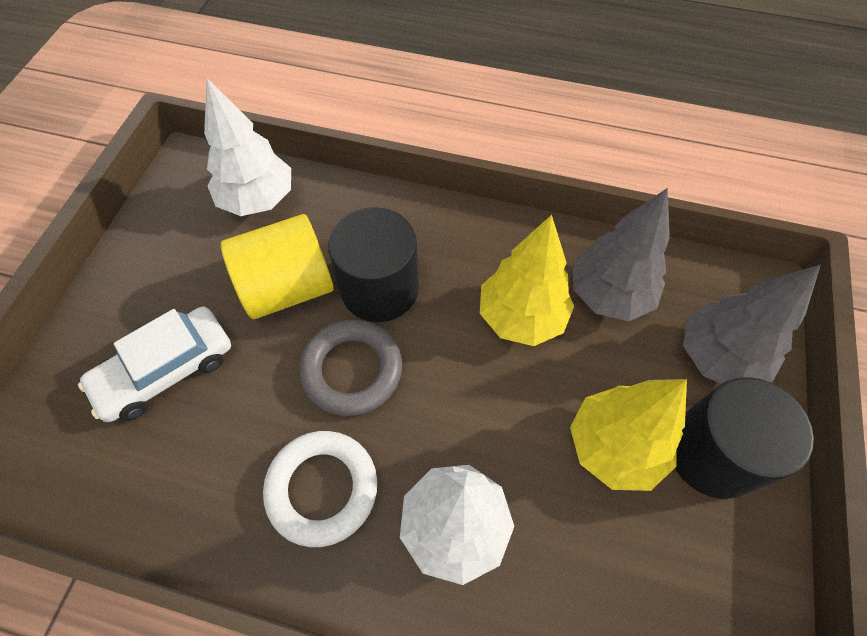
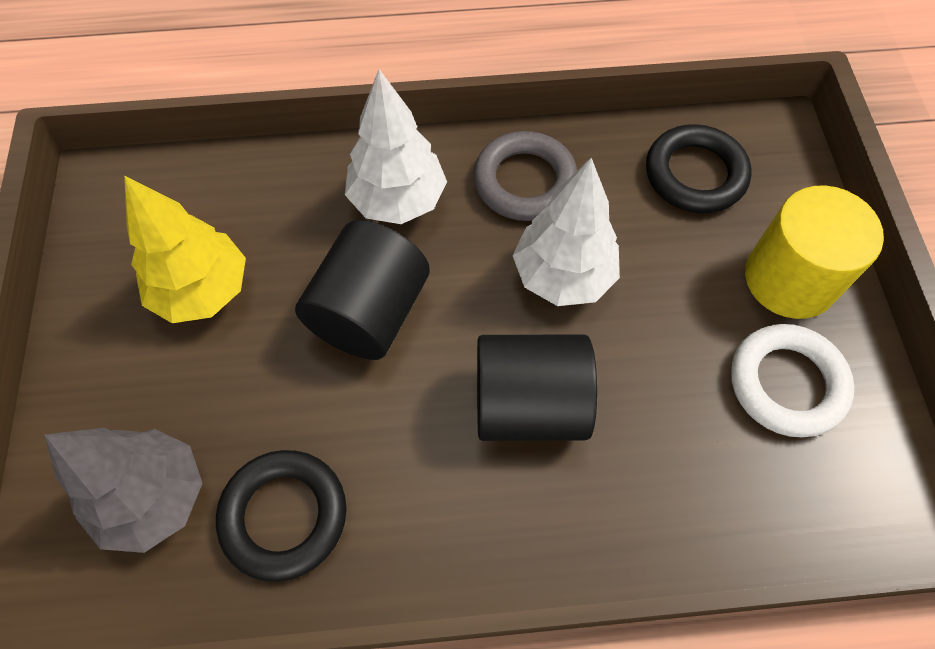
black ring: 0 -> 2
grey tree: 2 -> 1
white car: 1 -> 0
yellow tree: 2 -> 1

